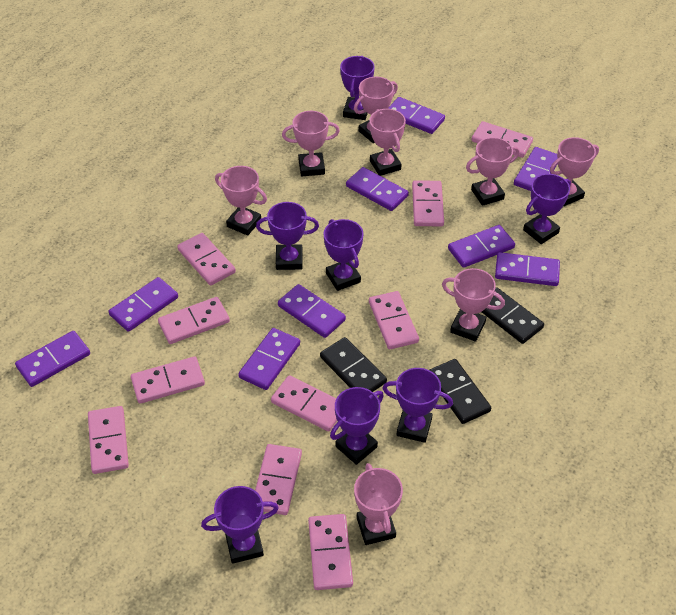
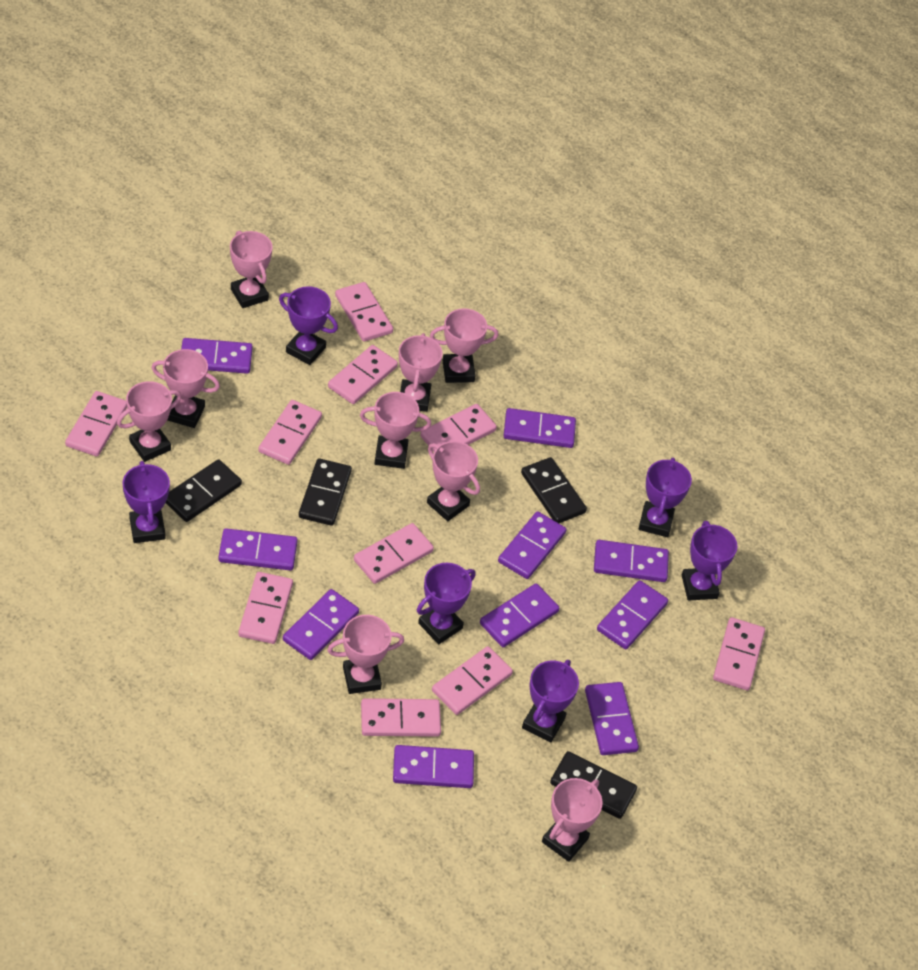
black domino: 3 -> 4
pink trophy: 8 -> 9
purple domino: 9 -> 10
purple trophy: 7 -> 6

